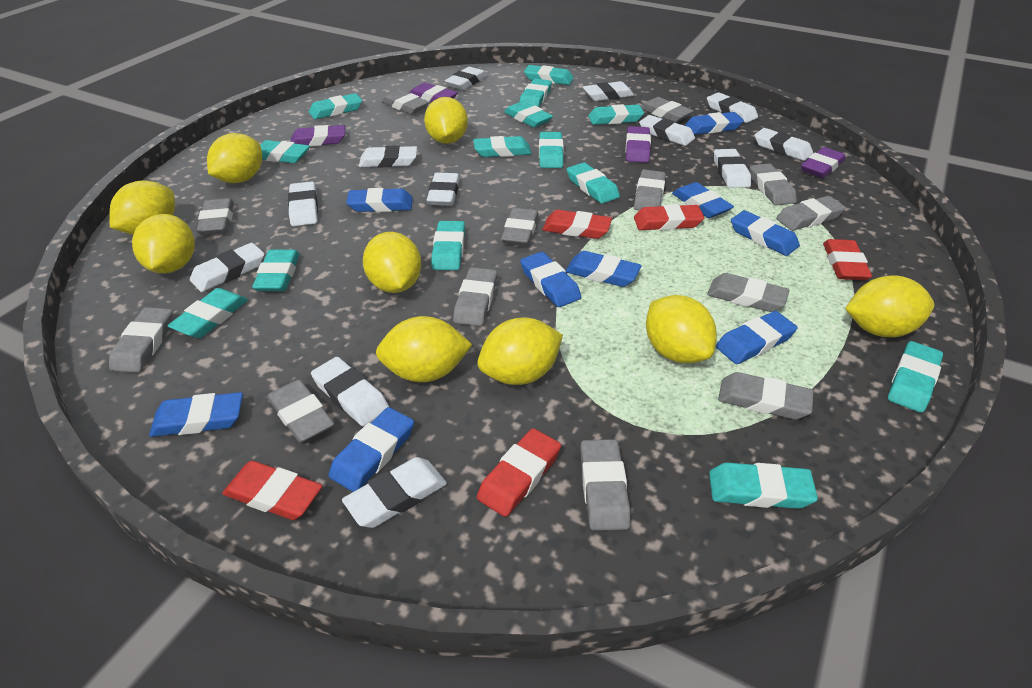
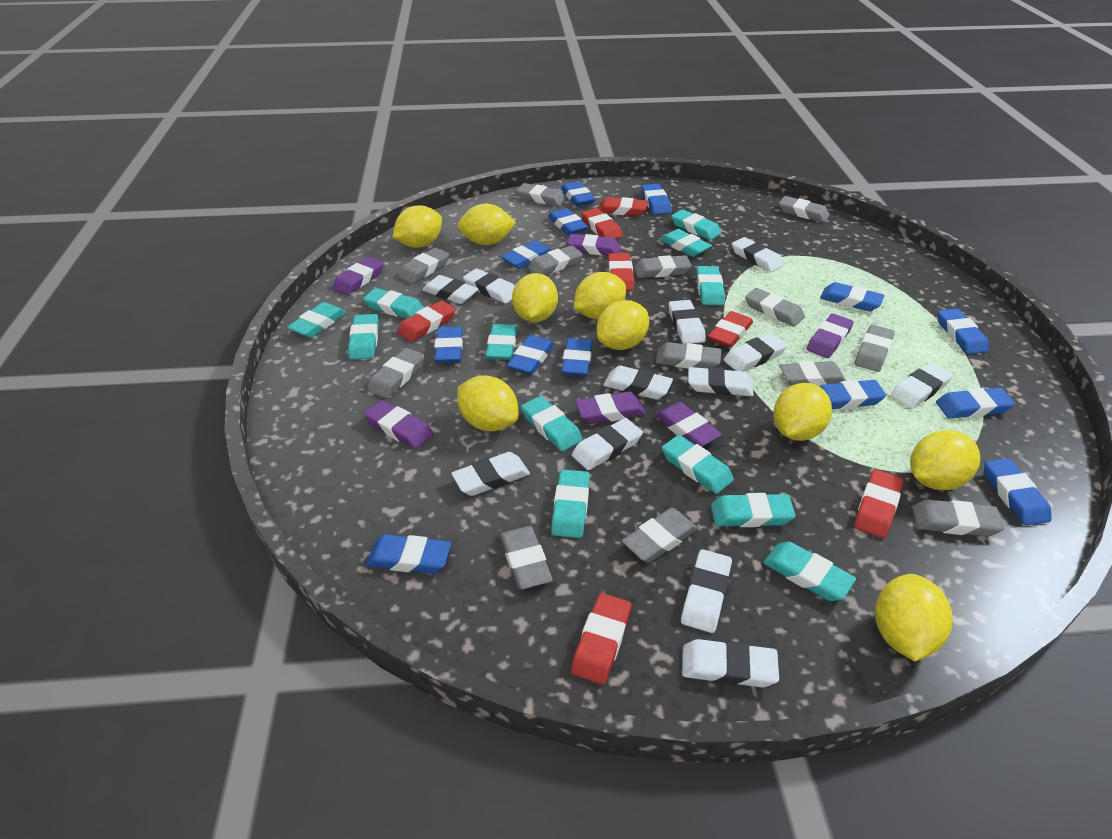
blue eraser: 9 -> 13
purple eraser: 4 -> 6
red eraser: 5 -> 7
turquoise eraser: 14 -> 12

